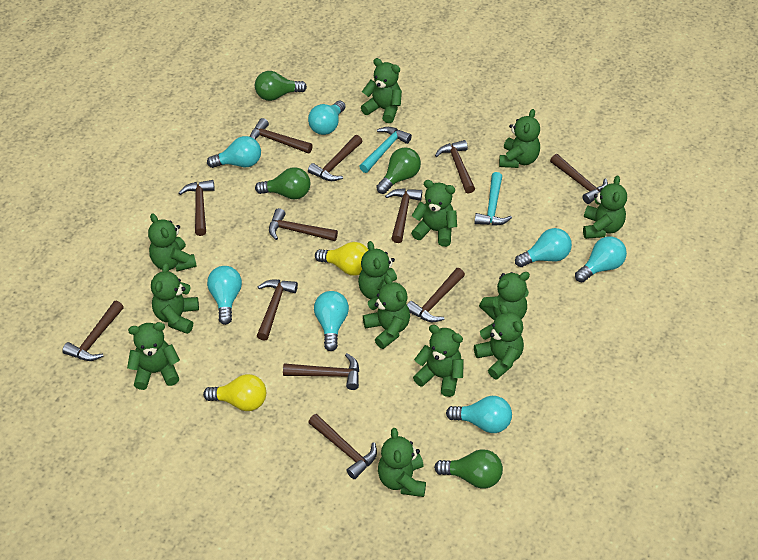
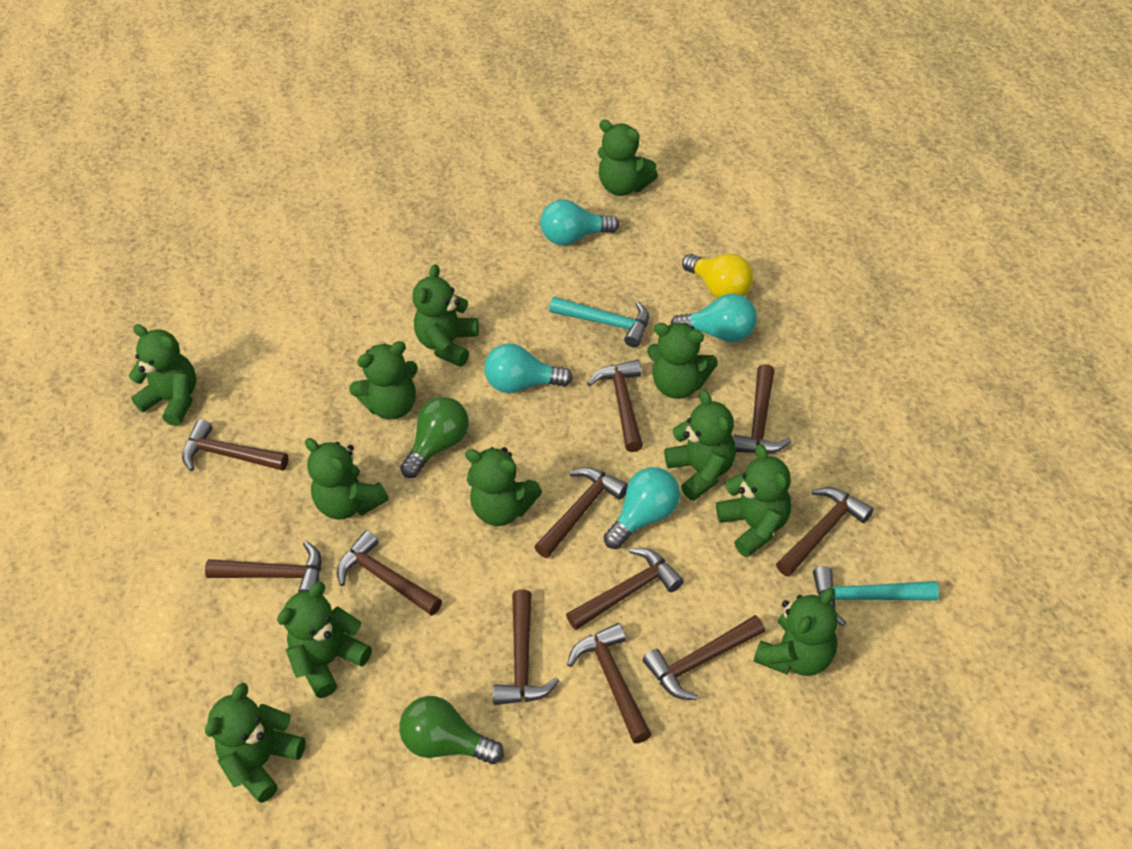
brown hammer: 12 -> 11
green light bulb: 4 -> 2
green teddy bear: 13 -> 12
turquoise light bulb: 7 -> 4
yellow light bulb: 2 -> 1

